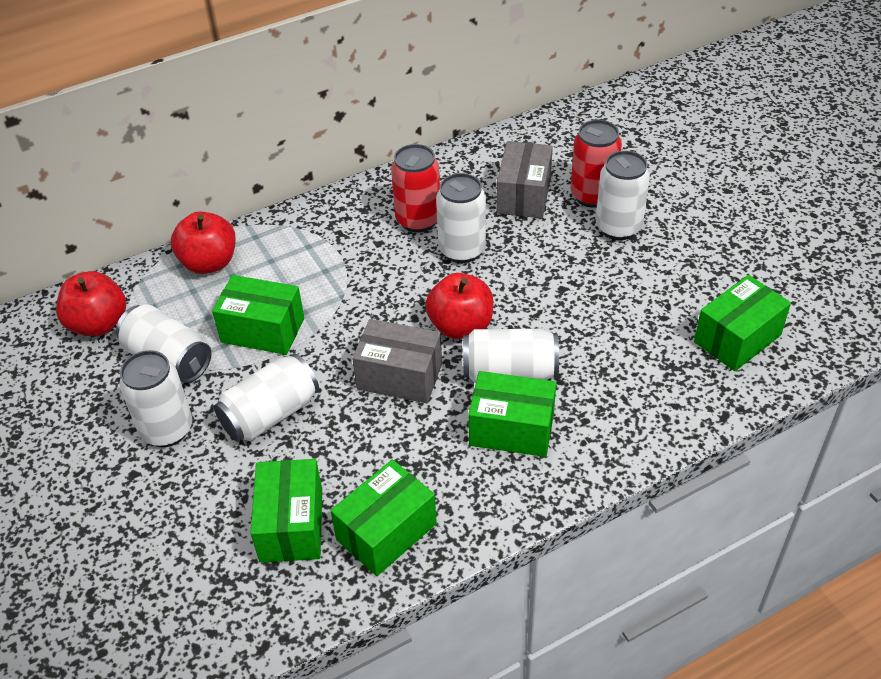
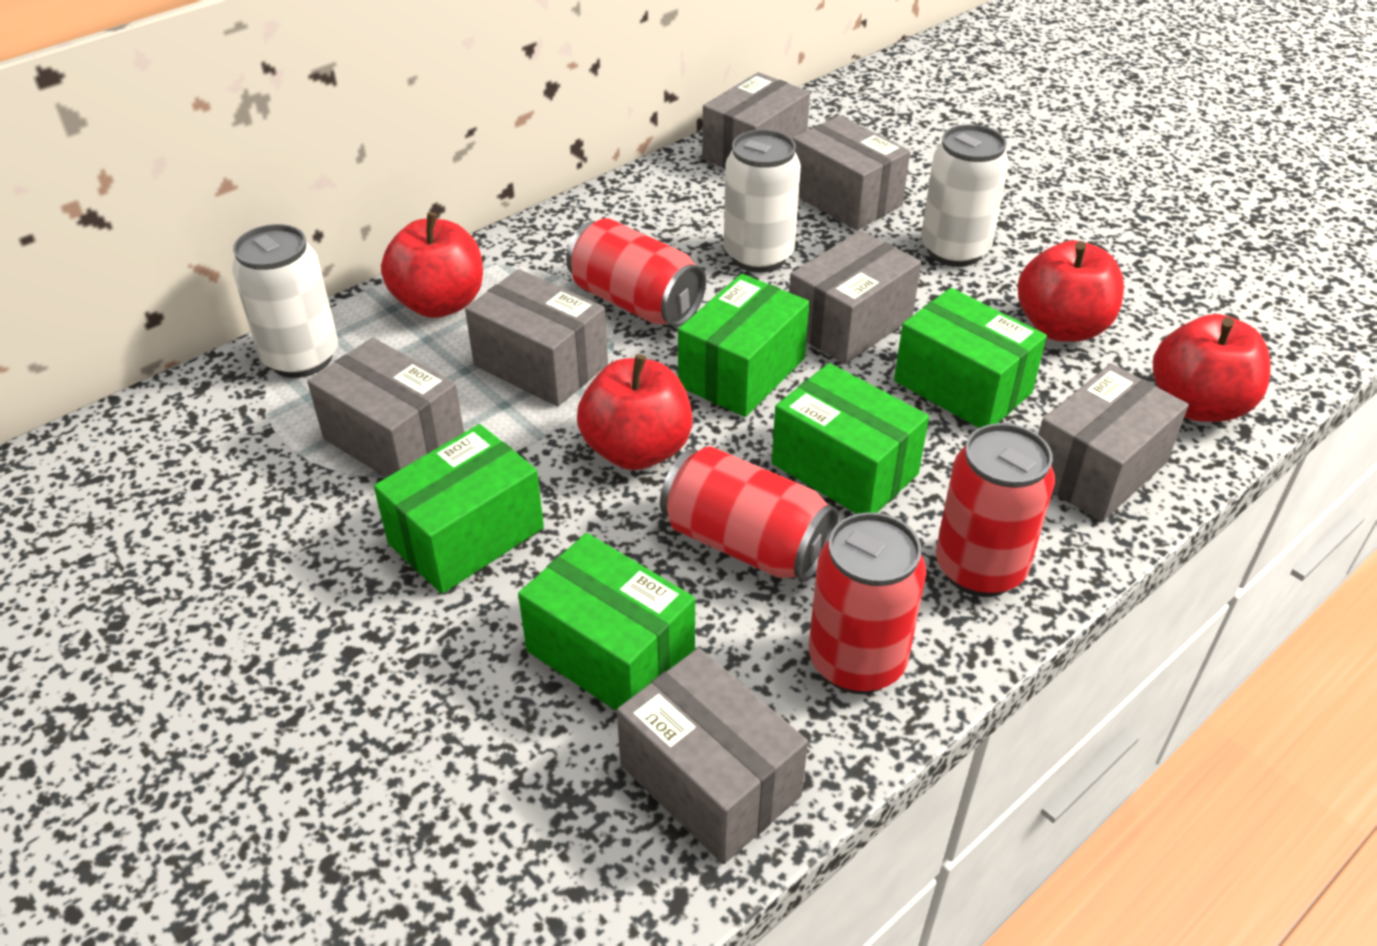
grey box: 2 -> 7
red apple: 3 -> 4
red can: 2 -> 4
white can: 6 -> 3

